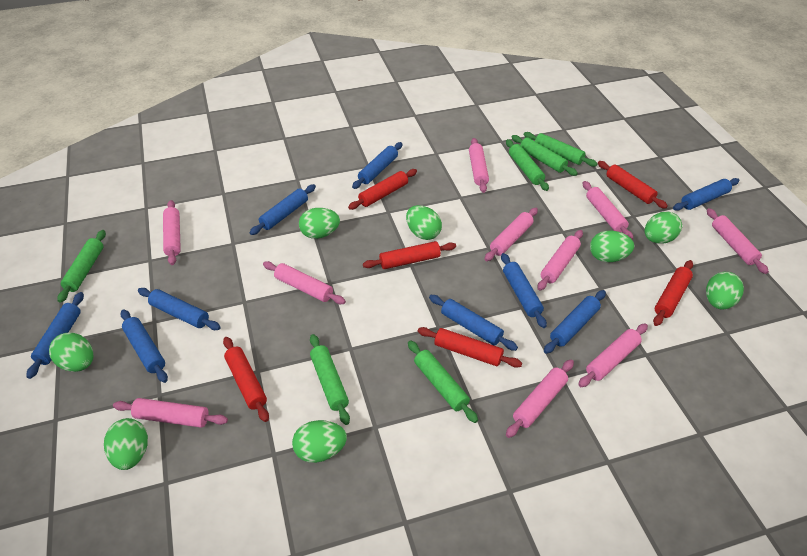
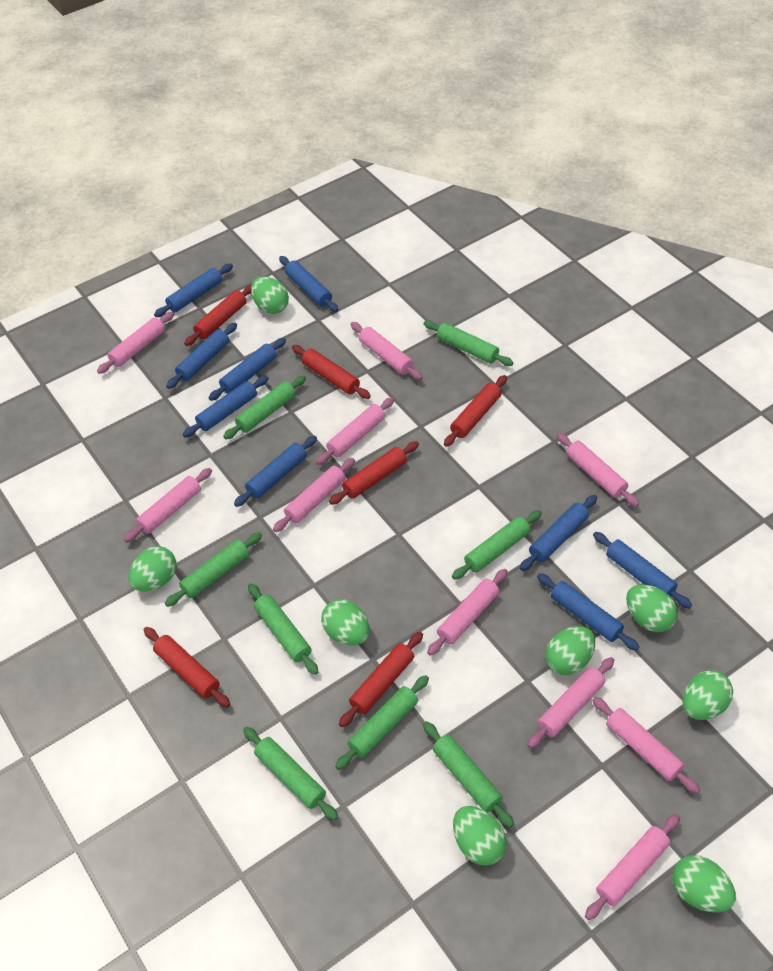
green rolling pin: 6 -> 8

